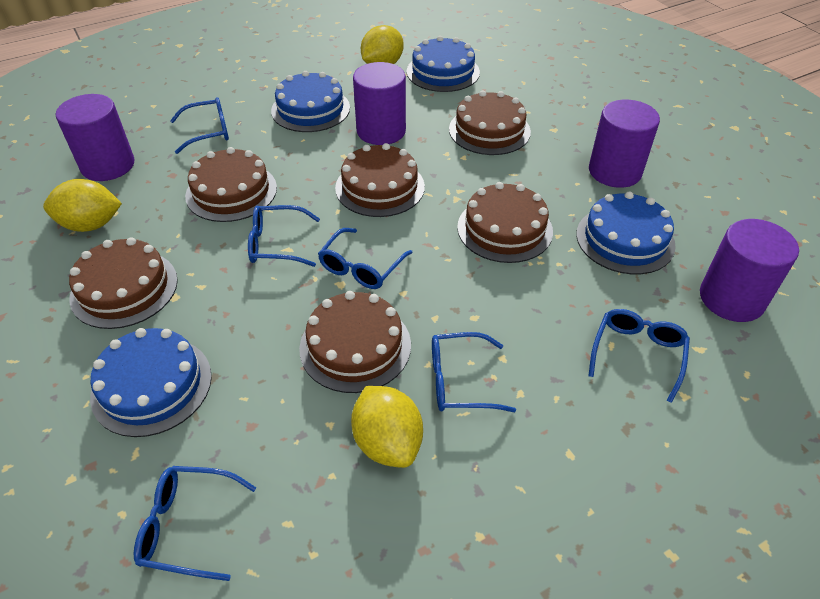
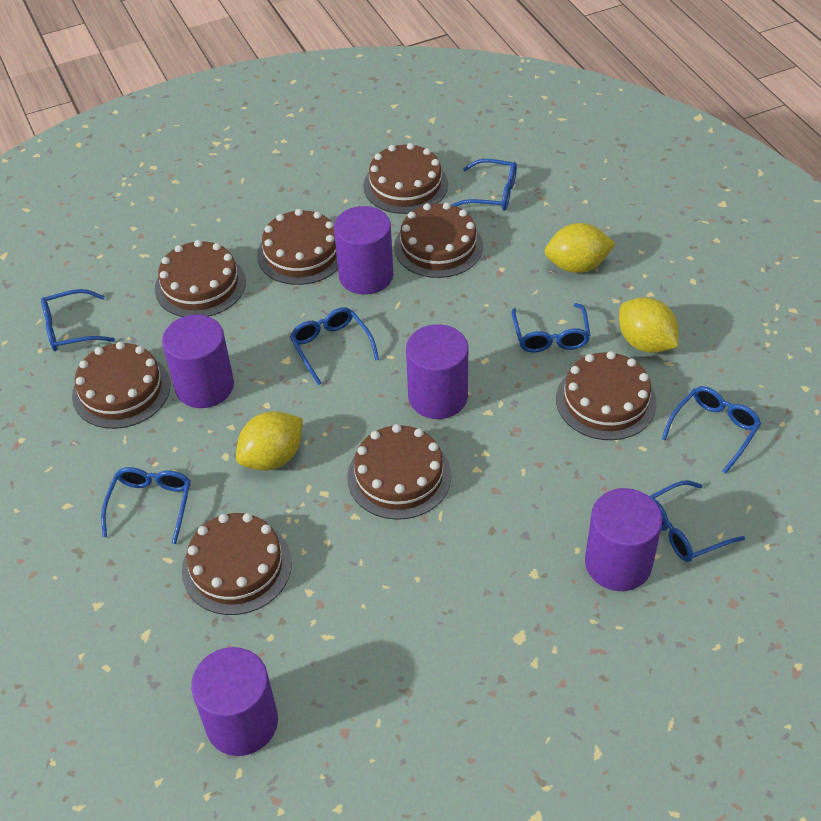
blue cake: 4 -> 0
blue glasses: 6 -> 7
brown cake: 6 -> 8
purple cylinder: 4 -> 5

